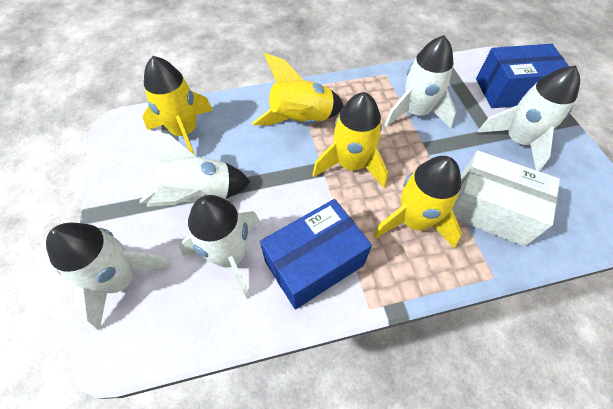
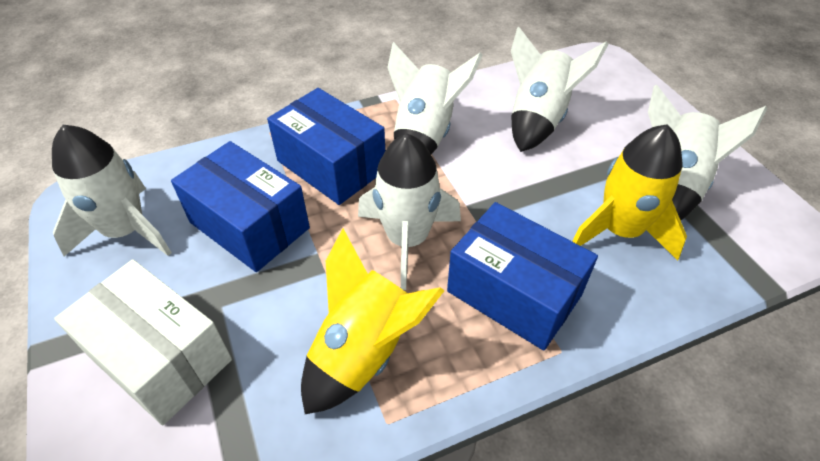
blue box: 2 -> 3
yellow rocket: 4 -> 2

